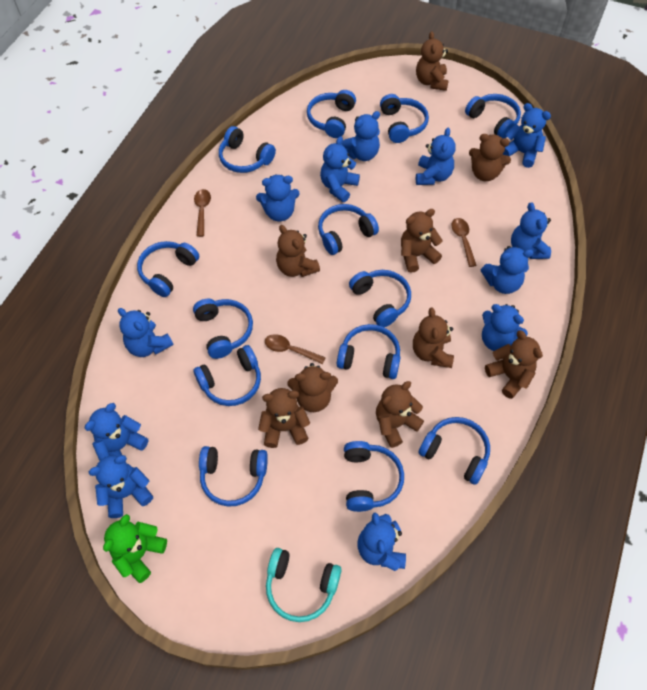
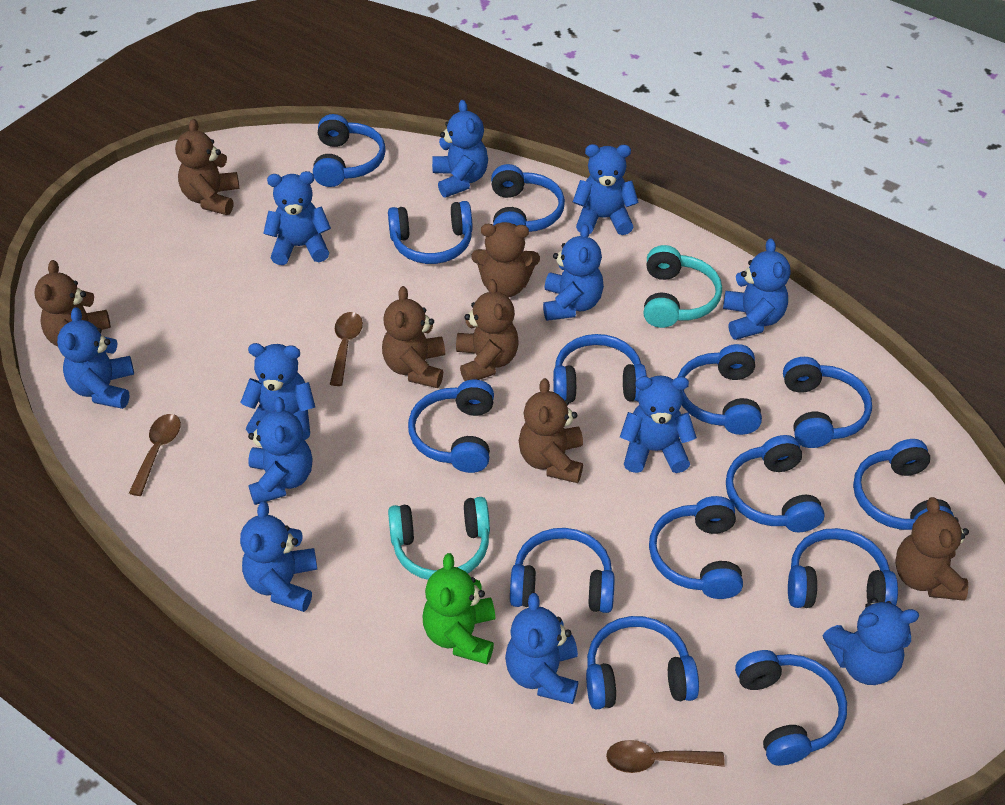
blue headphones: 13 -> 14
brown teddy bear: 9 -> 7
turquoise headphones: 1 -> 2

